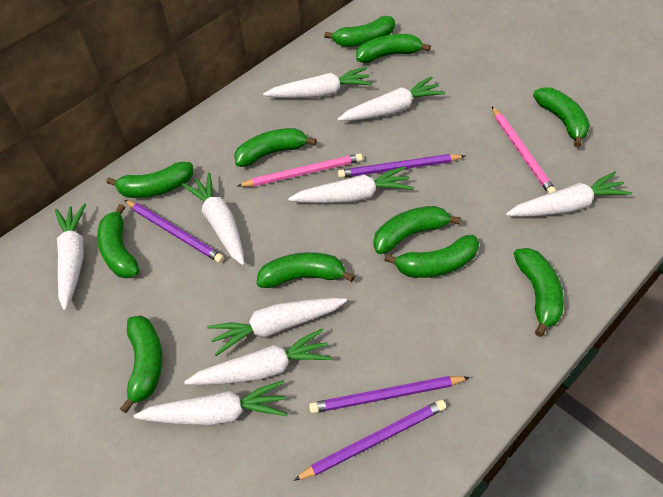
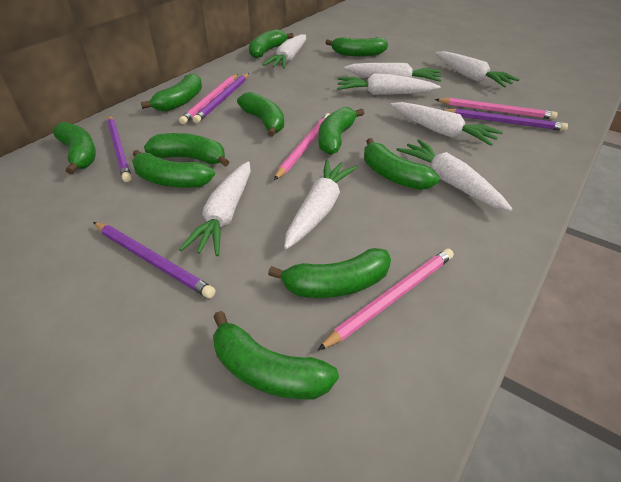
pink pencil: 2 -> 4
white carrot: 9 -> 8

